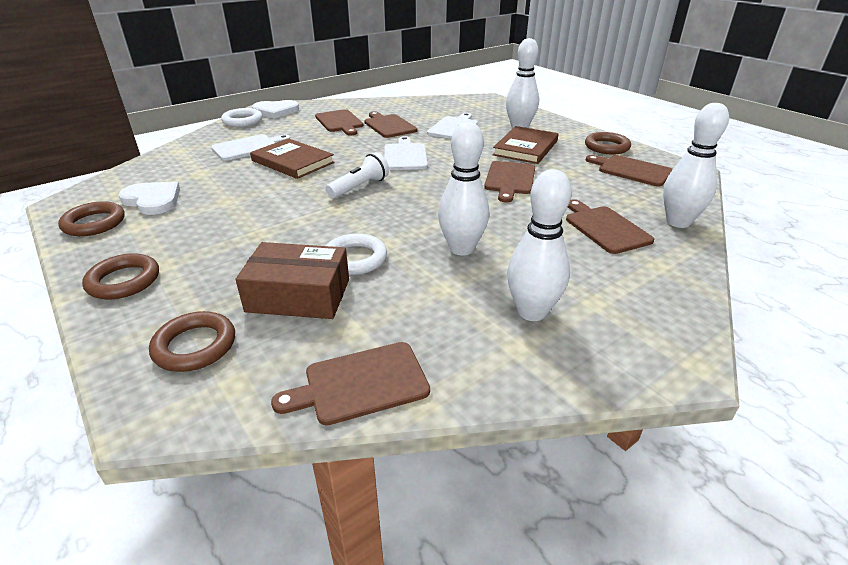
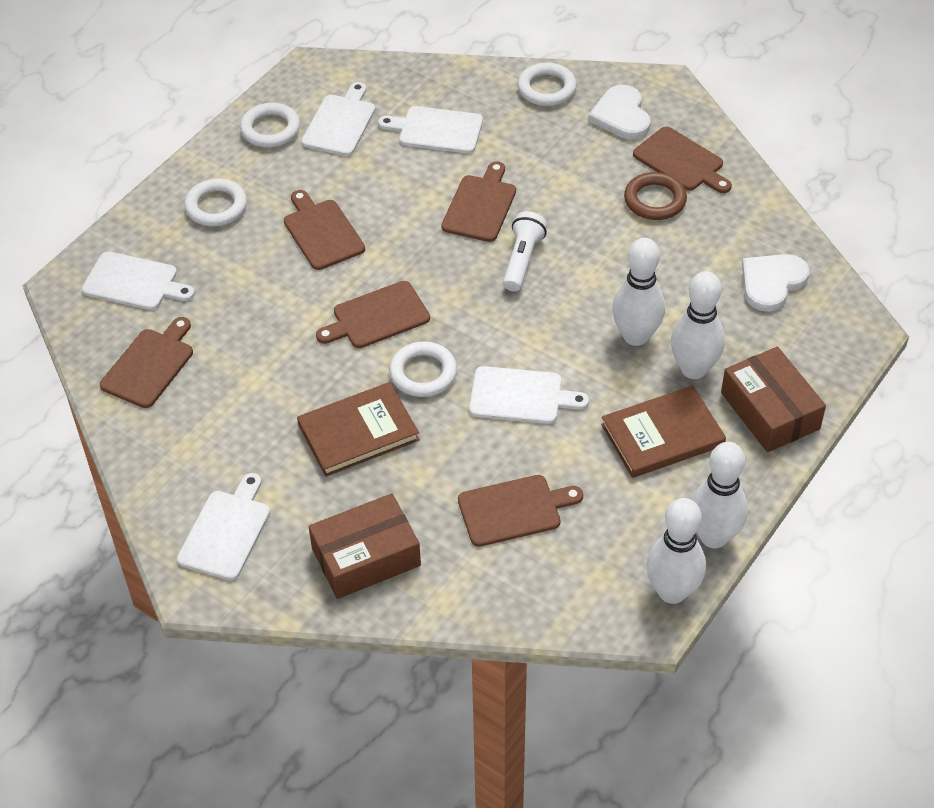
brown box: 1 -> 2
brown ring: 4 -> 1
white cutting board: 3 -> 5
white ring: 2 -> 4

